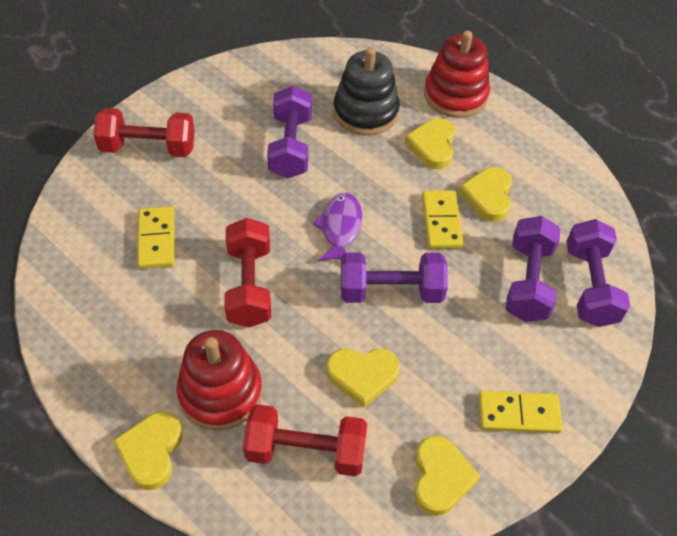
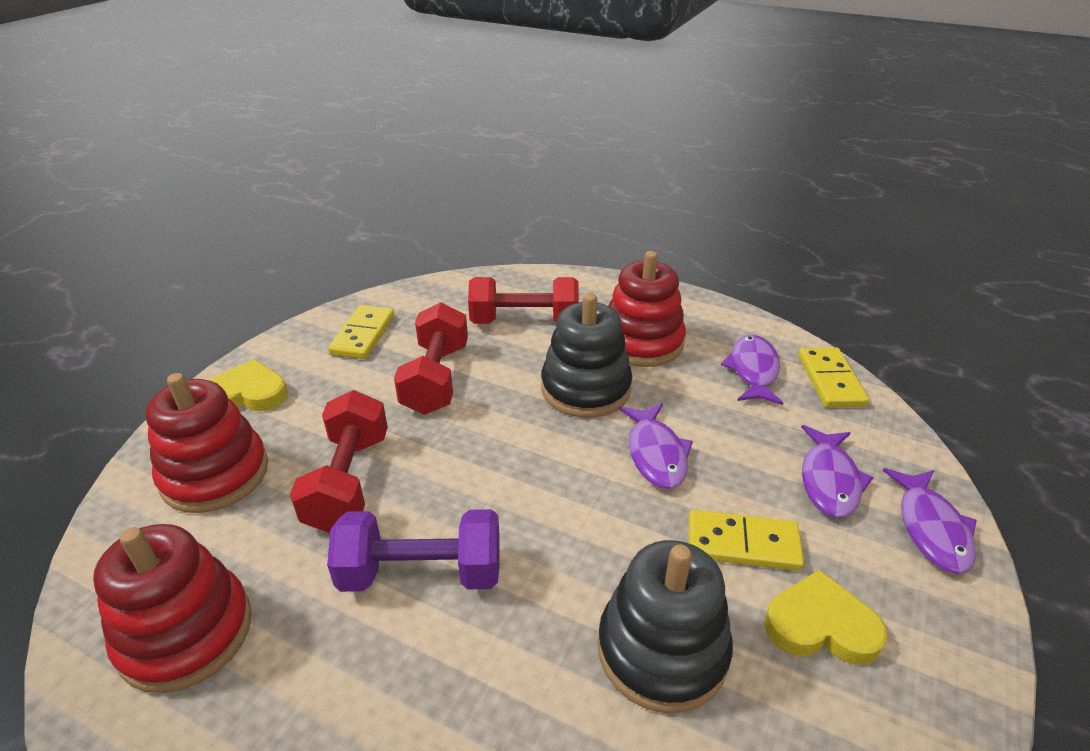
black stacking toy: 1 -> 2
purple dumbbell: 4 -> 1
purple fish: 1 -> 4
red stacking toy: 2 -> 3
yellow heart: 5 -> 2

